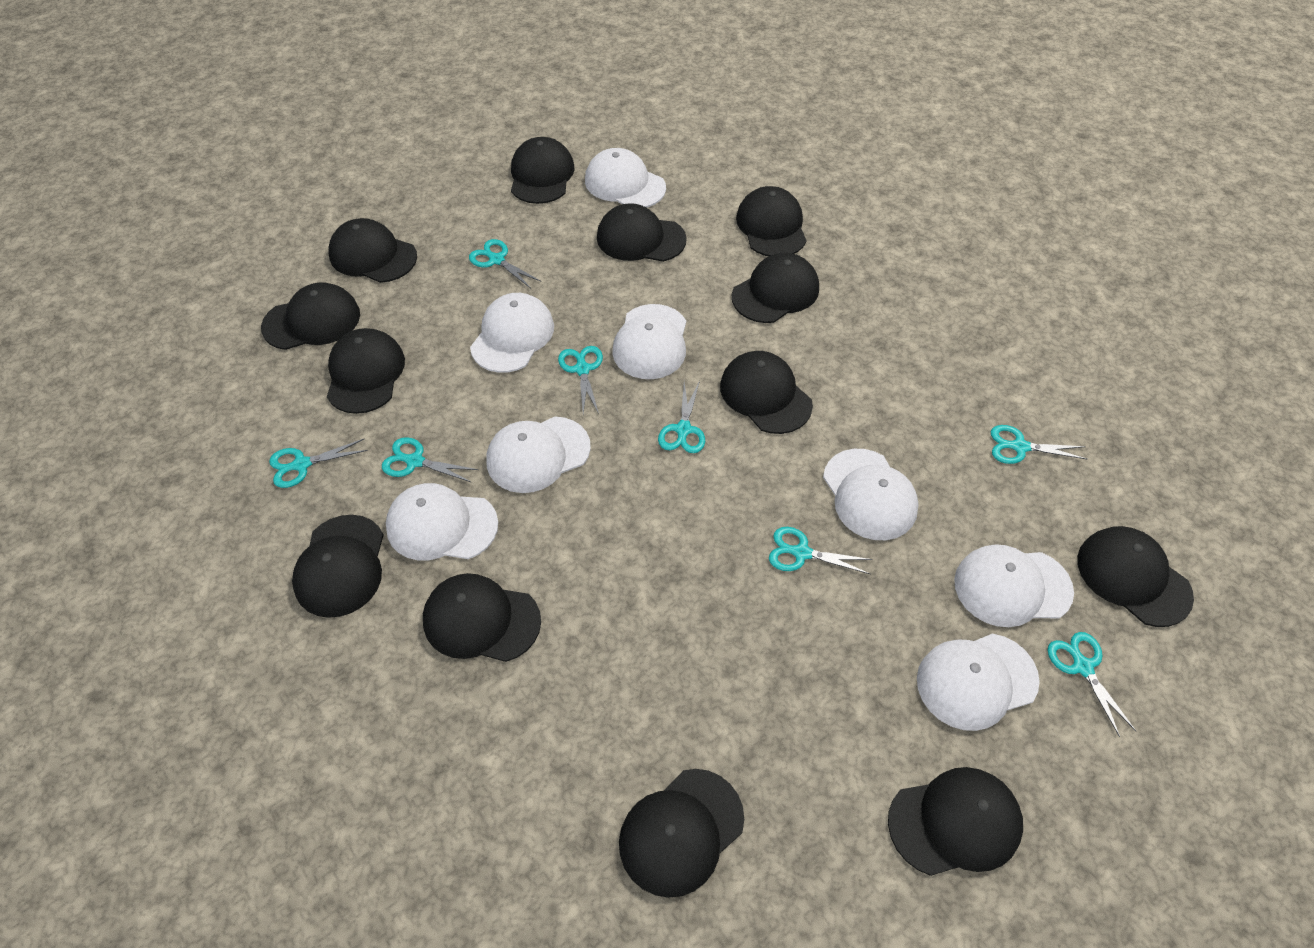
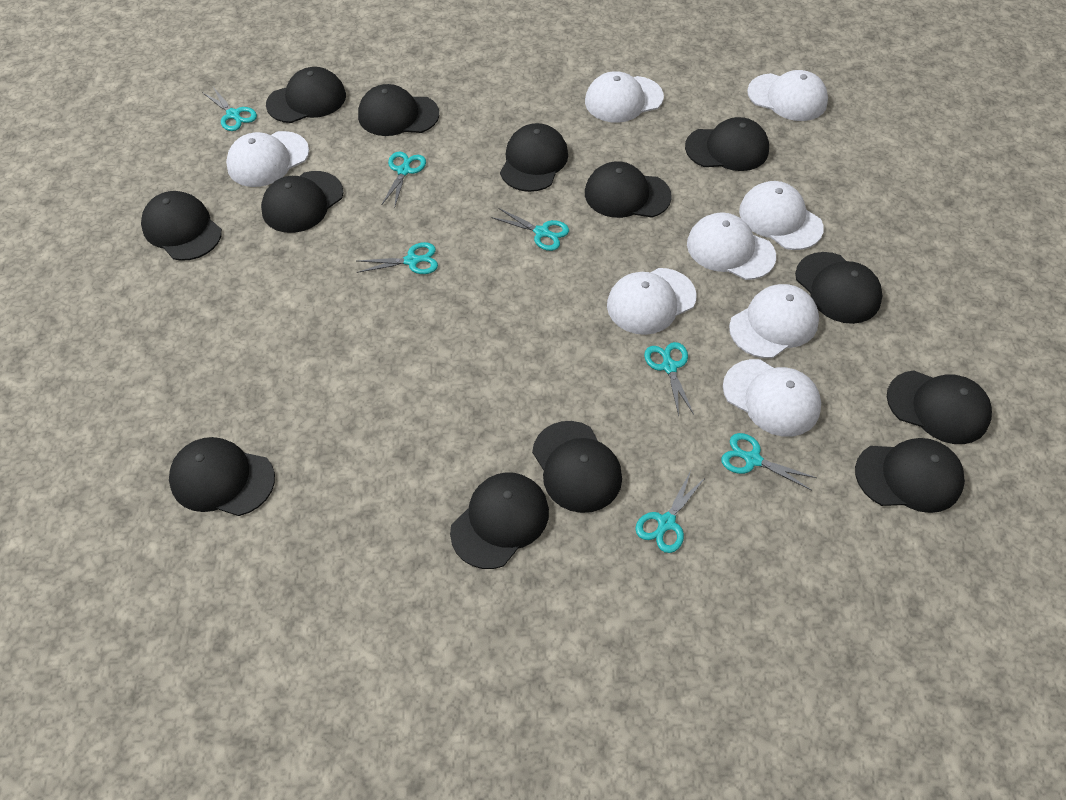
turquoise scissors: 8 -> 7

